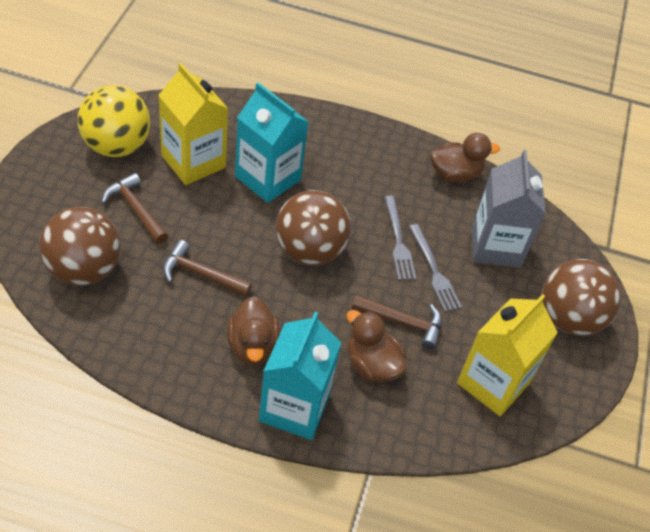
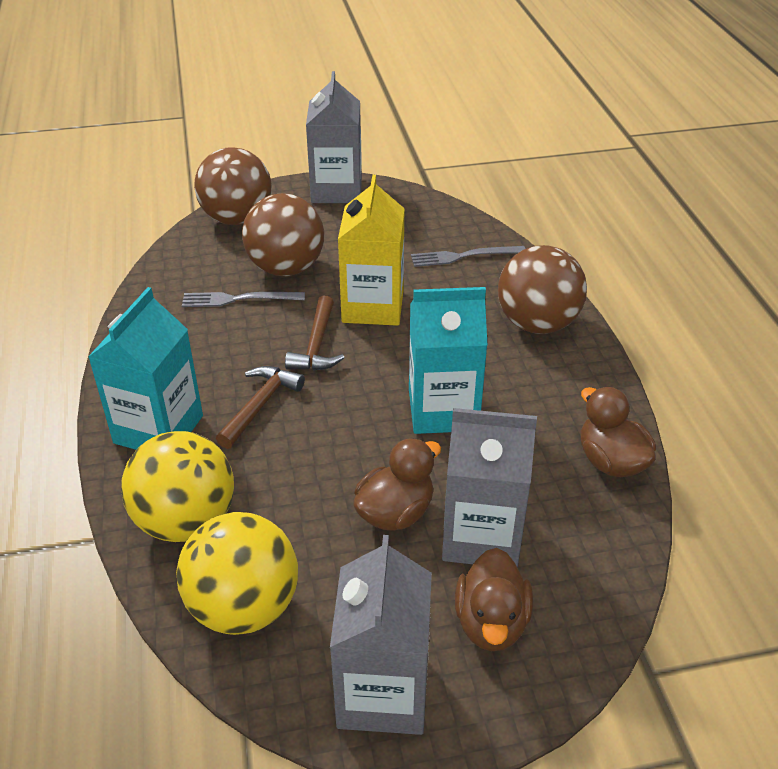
brown hammer: 3 -> 2
grey carton: 1 -> 3
yellow ball: 1 -> 2
yellow carton: 2 -> 1

